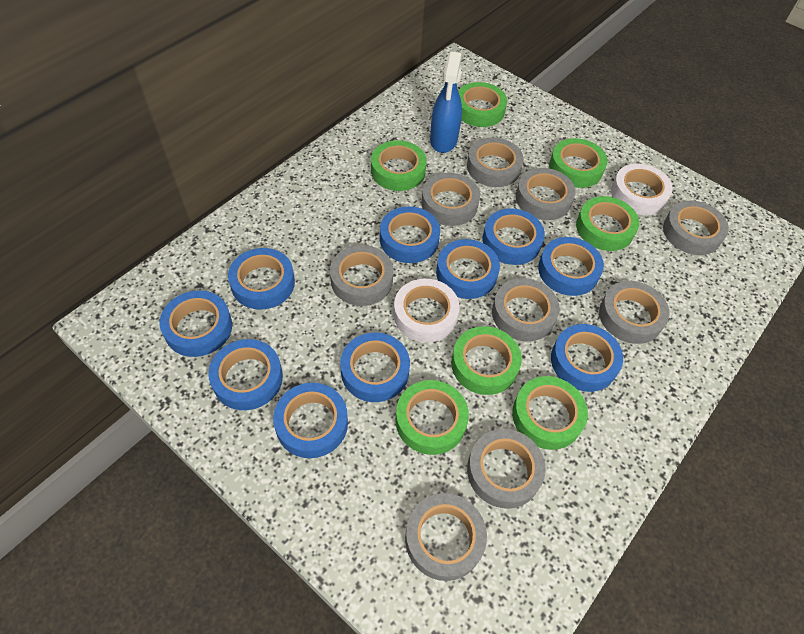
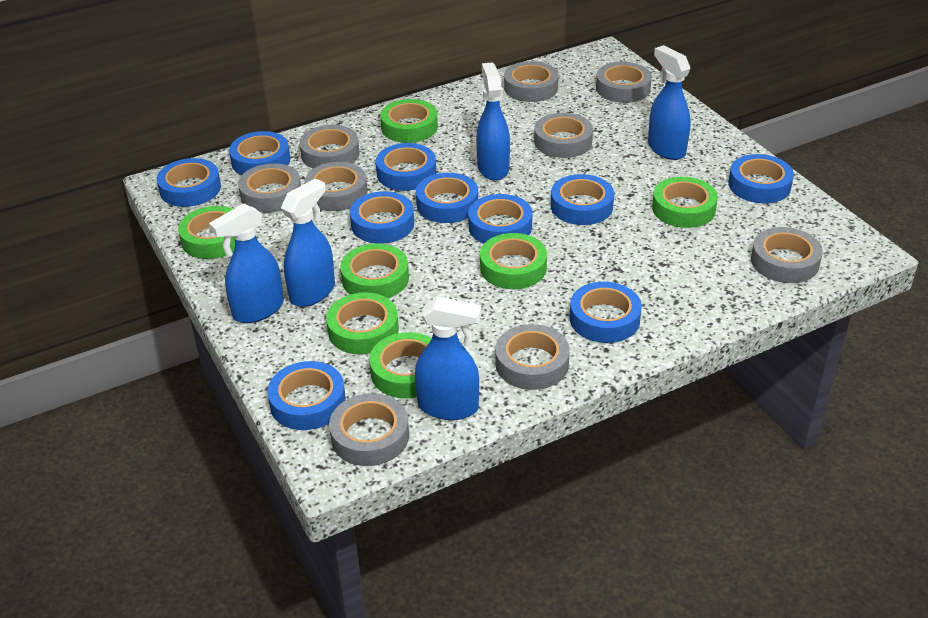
blue spray bottle: 1 -> 5
white tape: 2 -> 0

